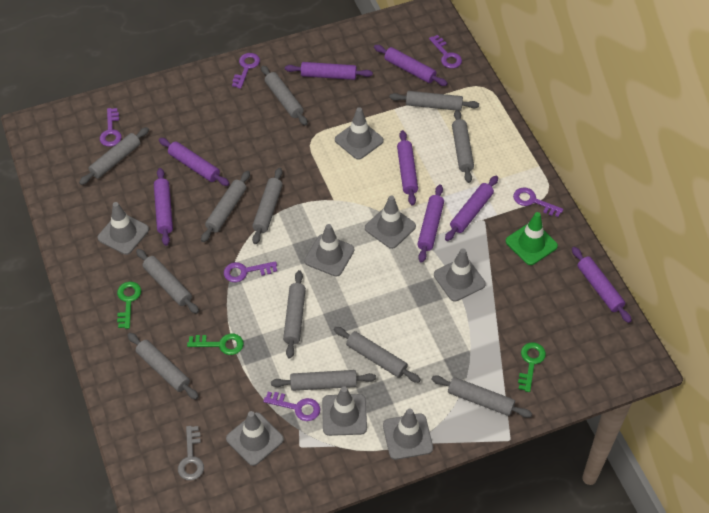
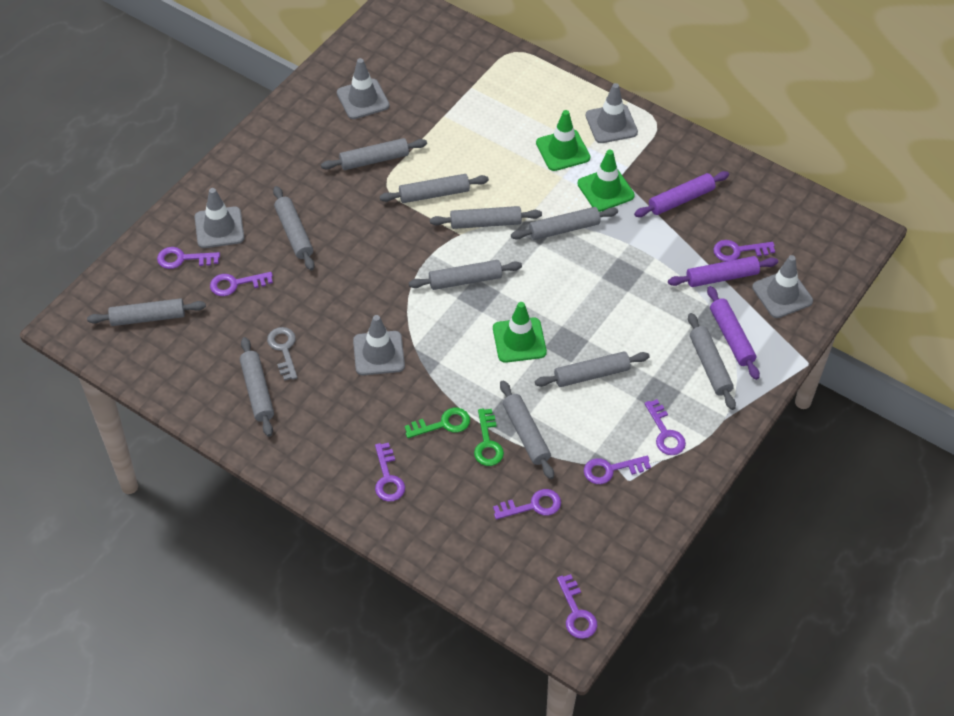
green key: 3 -> 2
green traffic cone: 1 -> 3
grey rolling pin: 12 -> 11
grey traffic cone: 8 -> 5
purple key: 6 -> 8
purple rolling pin: 8 -> 3

